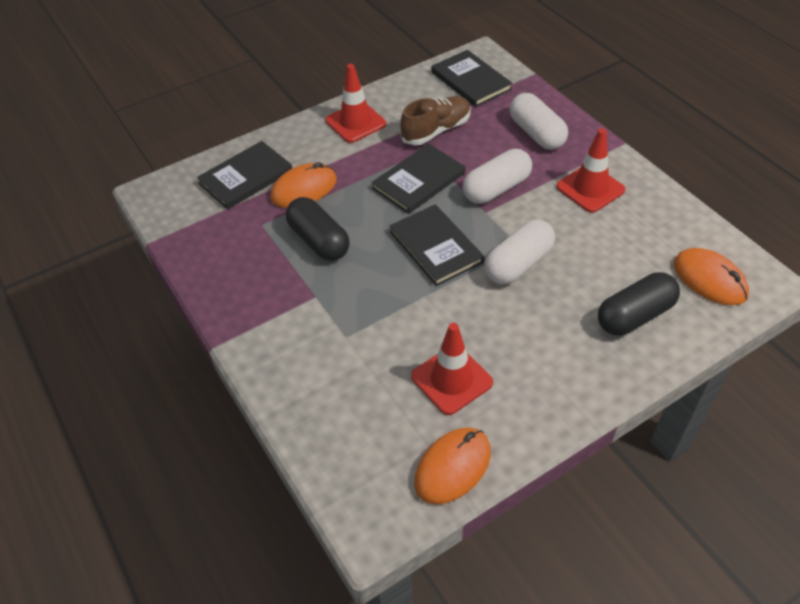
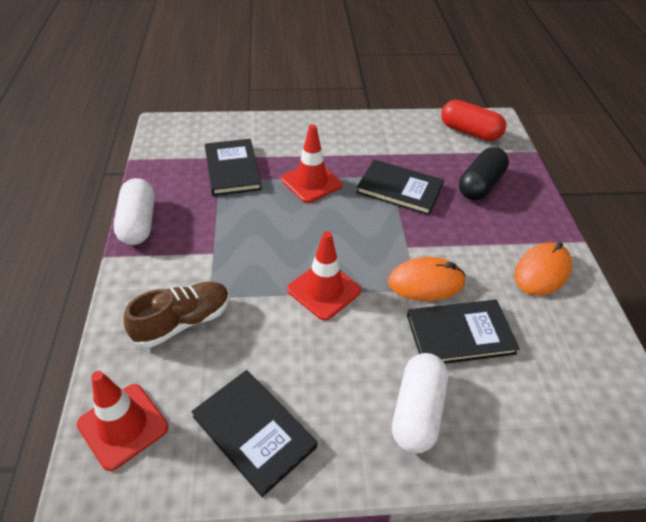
black capsule: 2 -> 1
orange mouse: 3 -> 2
red capsule: 0 -> 1
white capsule: 3 -> 2

